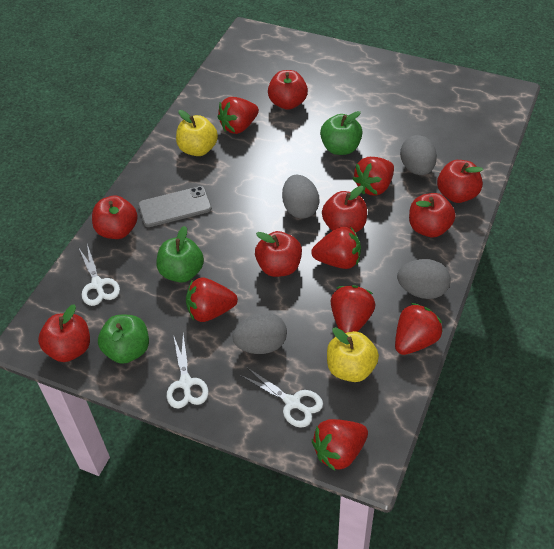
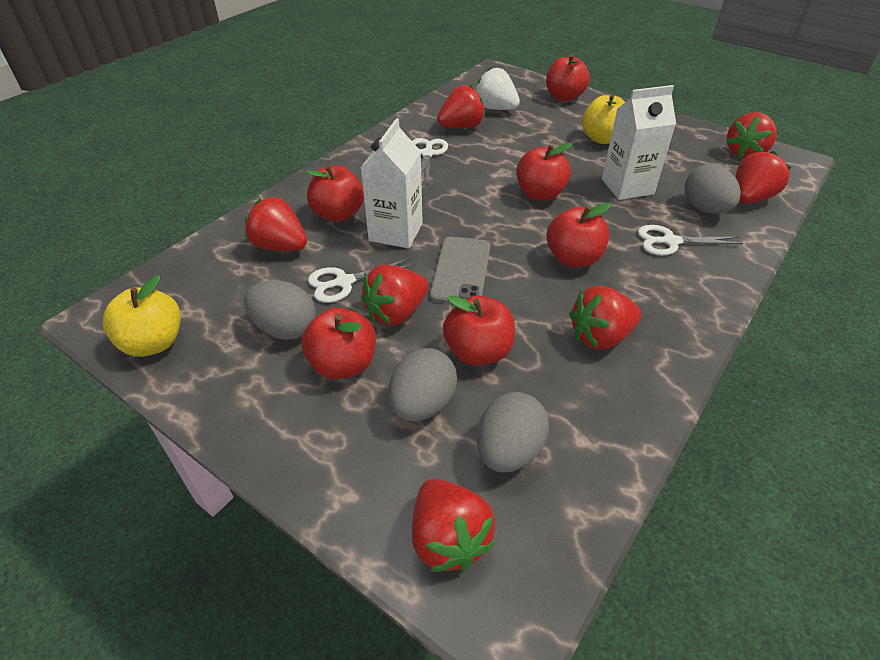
green apple: 3 -> 0
red apple: 7 -> 6
white carton: 0 -> 2
white strawberry: 0 -> 1

